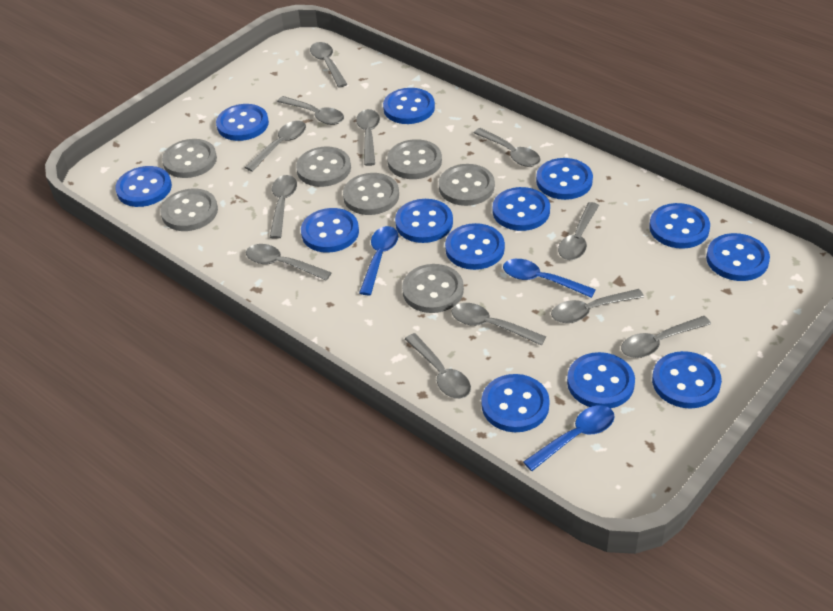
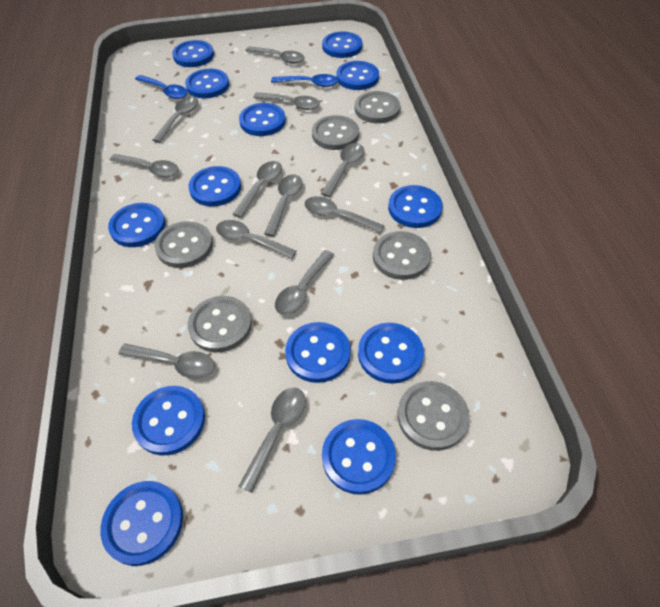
blue spoon: 3 -> 2
grey button: 7 -> 6

